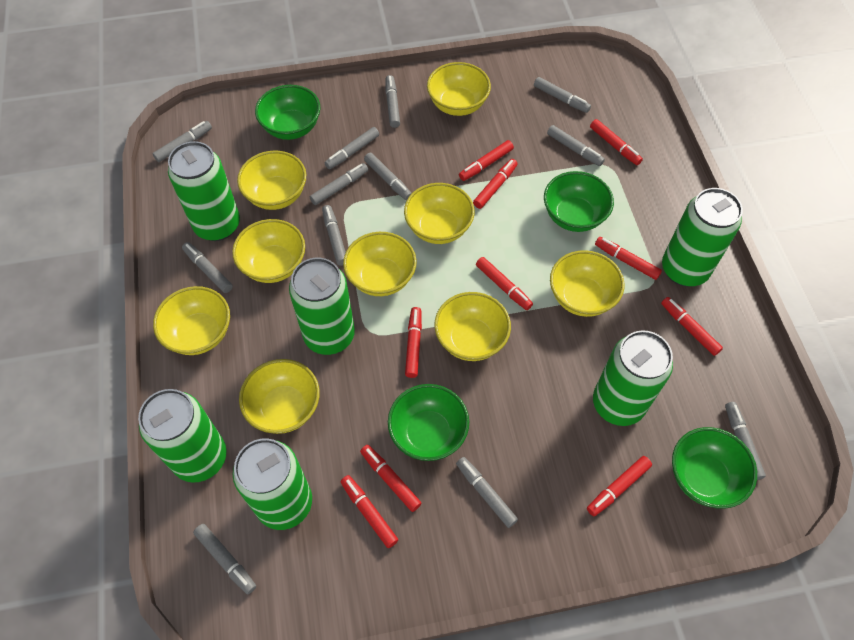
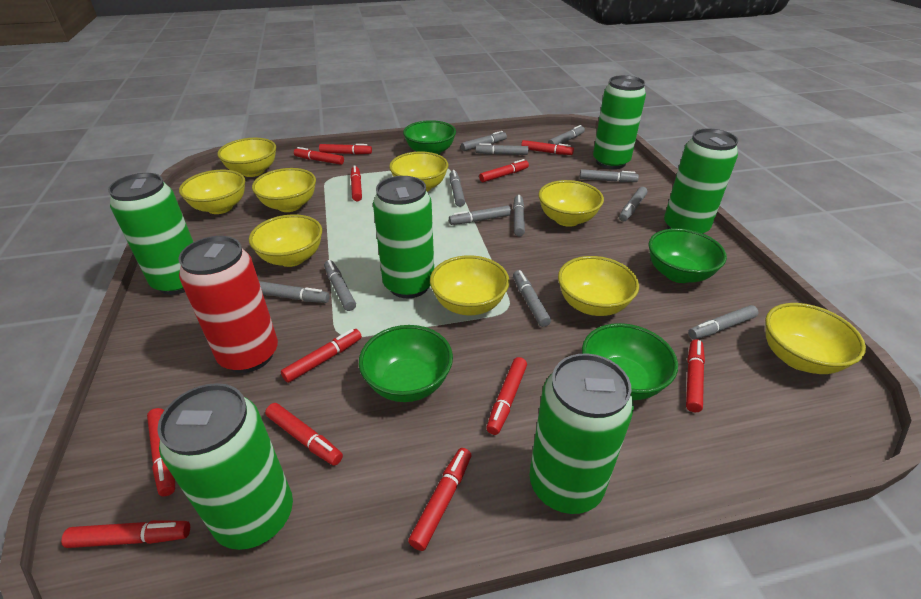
red can: 0 -> 1
red marker: 10 -> 12

